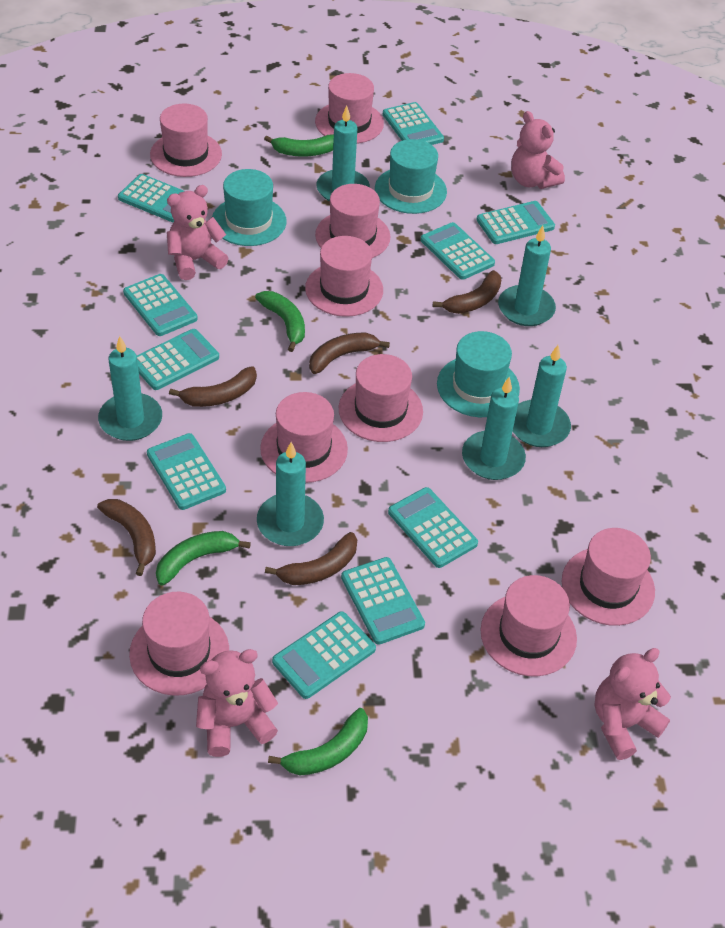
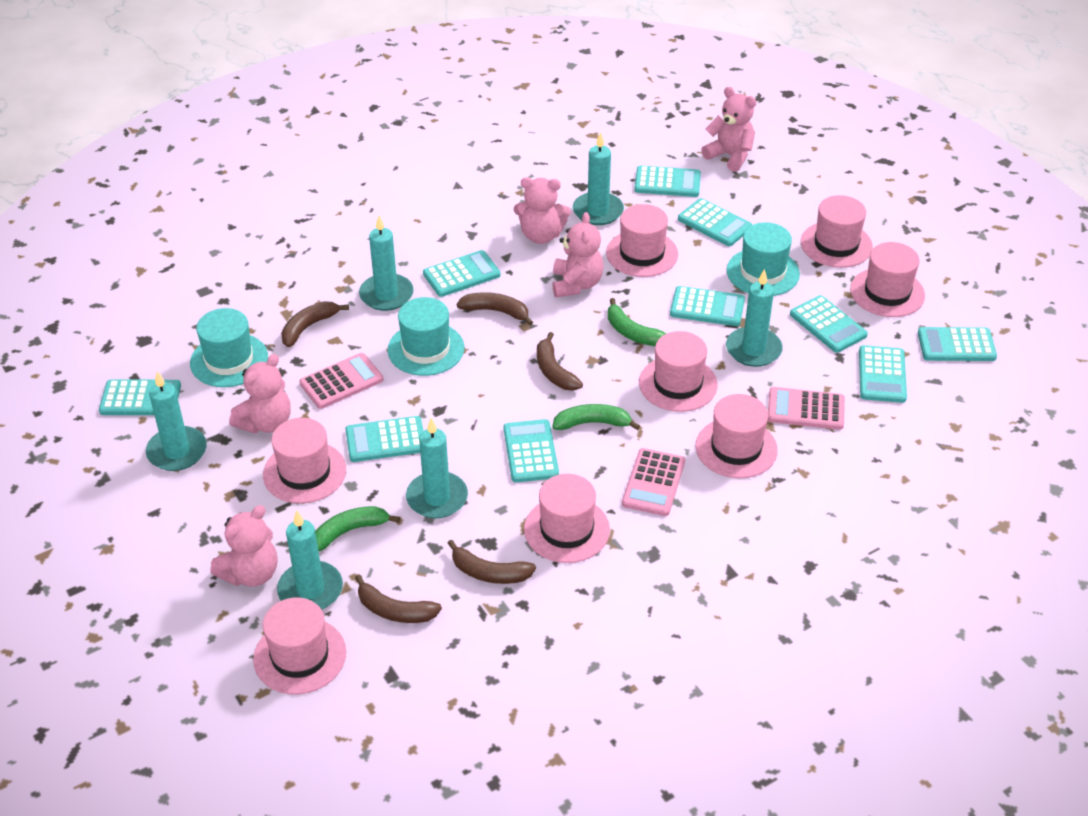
green banana: 4 -> 3
pink calculator: 0 -> 3
pink hat: 9 -> 8
pink teddy bear: 4 -> 5

